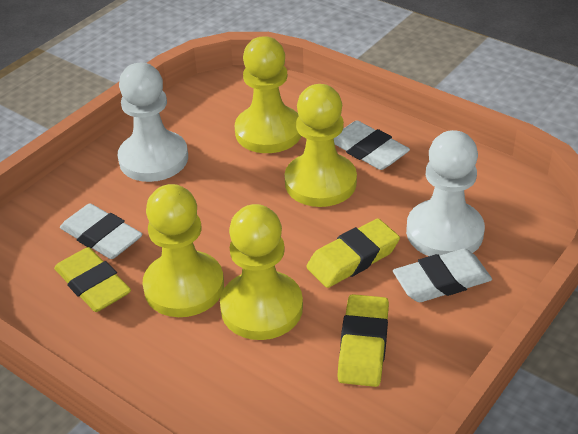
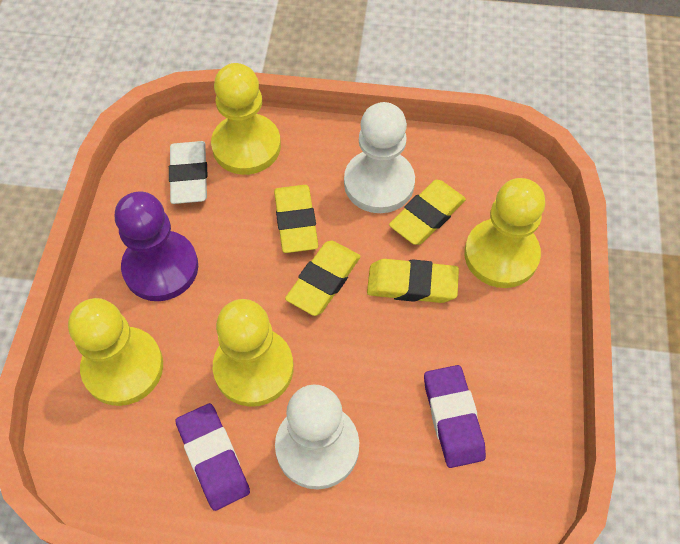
purple eraser: 0 -> 2
purple pawn: 0 -> 1
white eraser: 3 -> 1
yellow eraser: 3 -> 4

